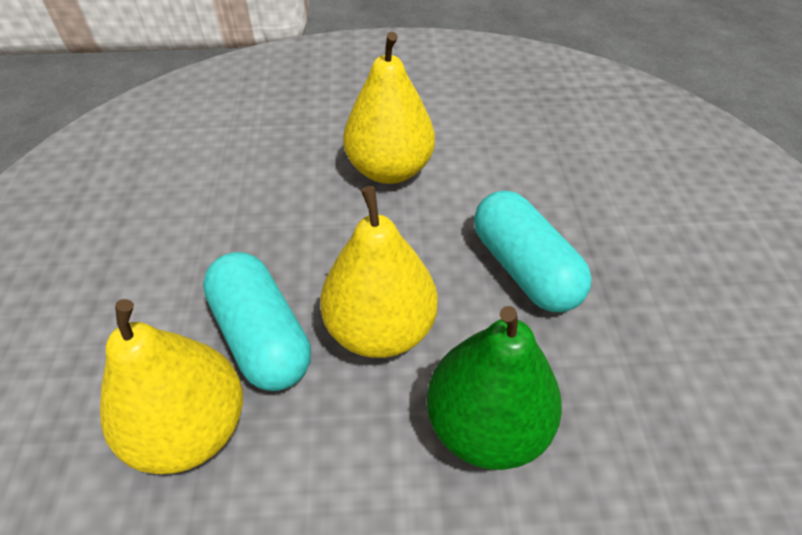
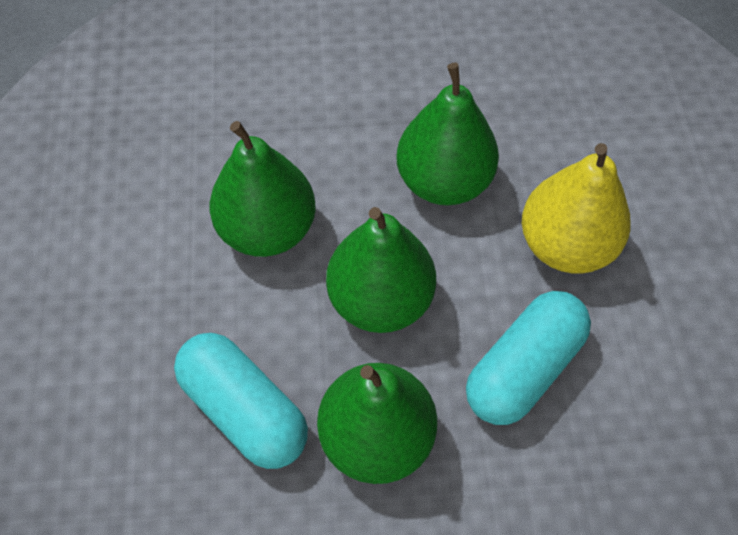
green pear: 1 -> 4
yellow pear: 3 -> 1

